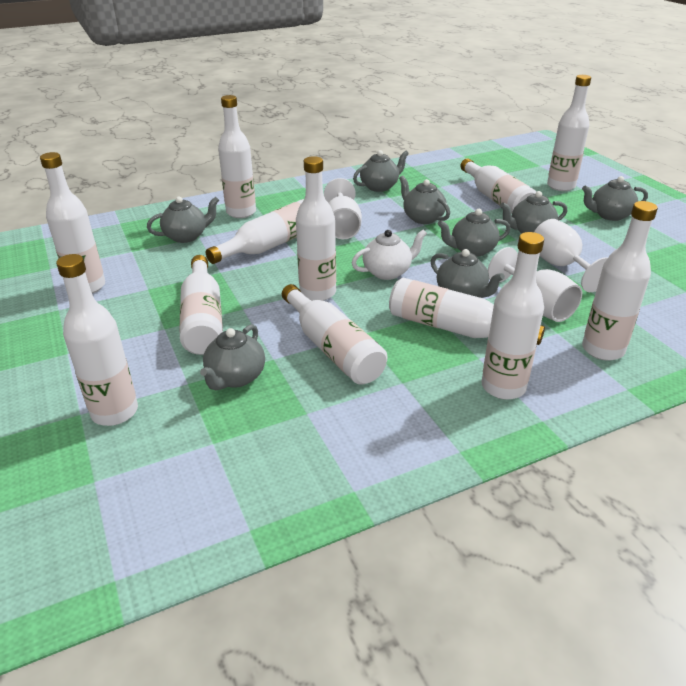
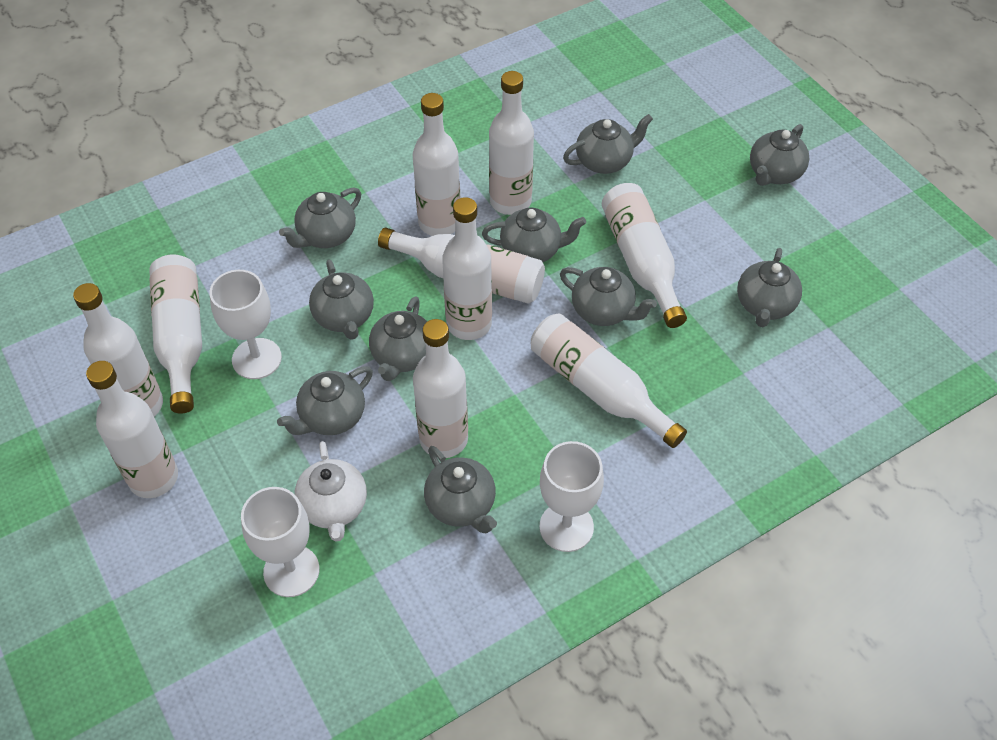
grey teapot: 8 -> 10
white bottle: 12 -> 10

